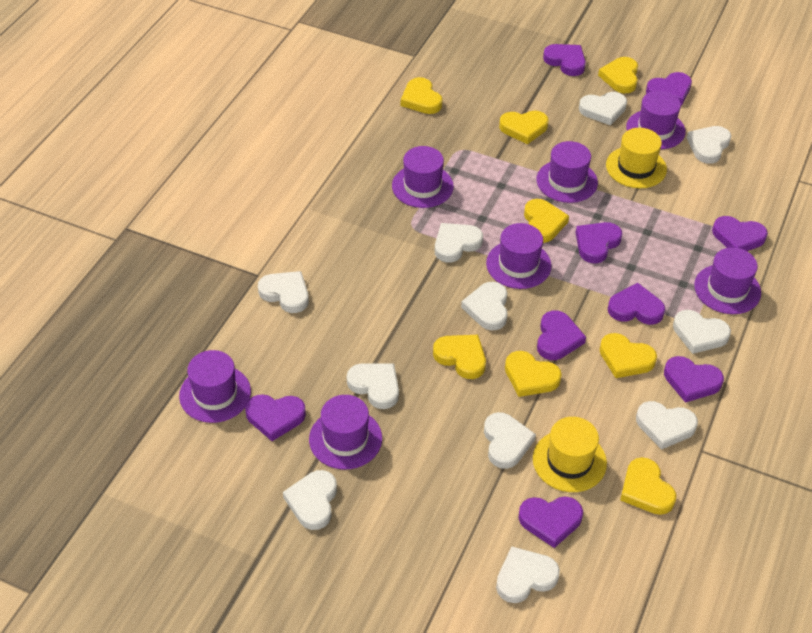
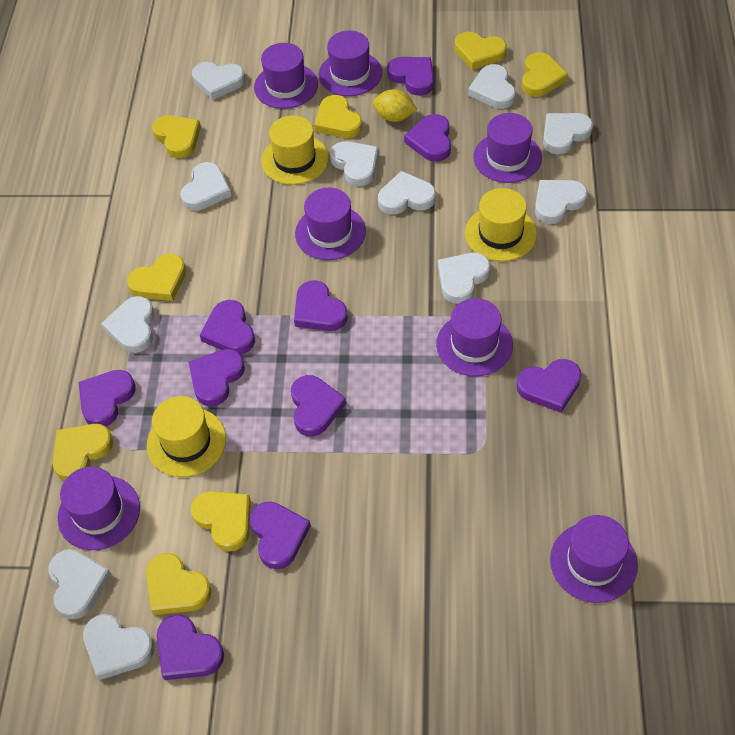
purple heart: 9 -> 10
yellow hat: 2 -> 3
yellow lemon: 0 -> 1

